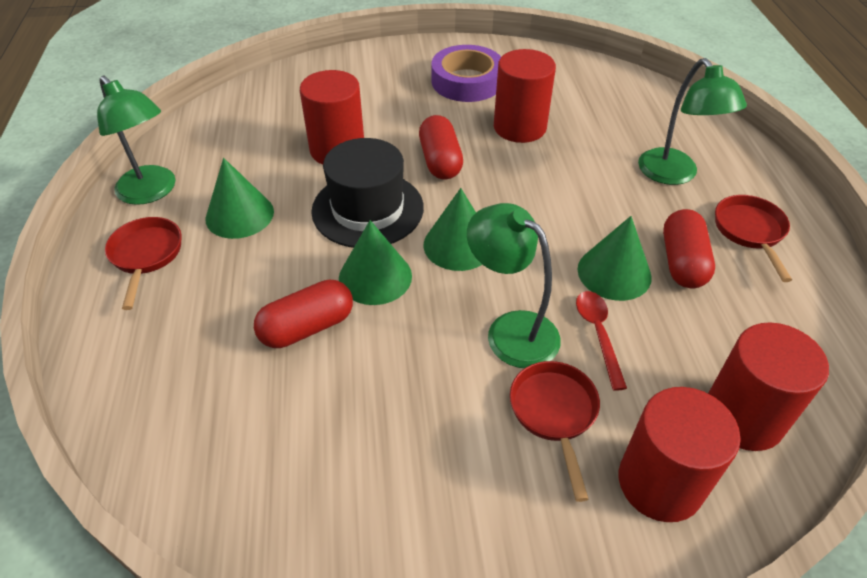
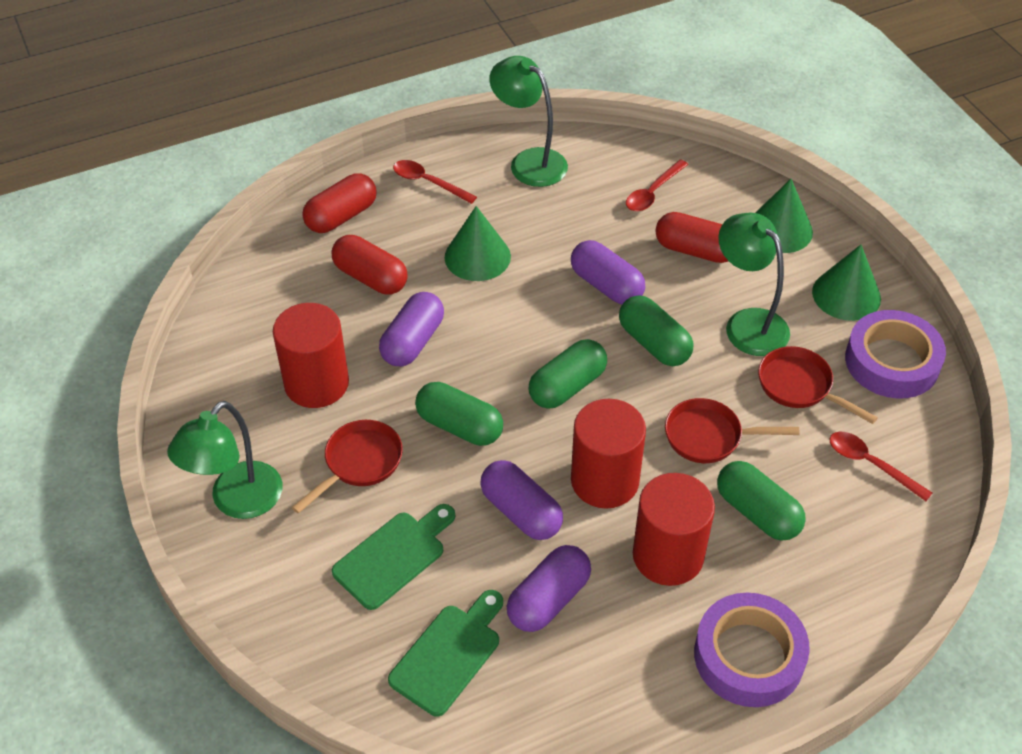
black hat: 1 -> 0
green capsule: 0 -> 4
green cone: 4 -> 3
green cutting board: 0 -> 2
purple capsule: 0 -> 4
purple tape: 1 -> 2
red cylinder: 4 -> 3
red spoon: 1 -> 3

